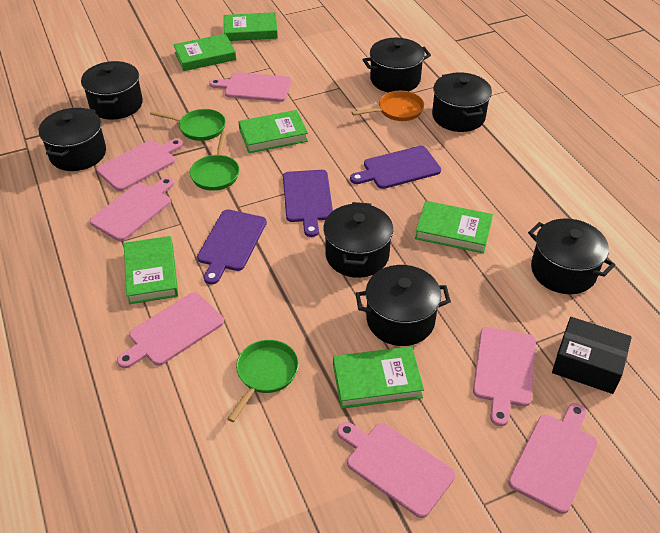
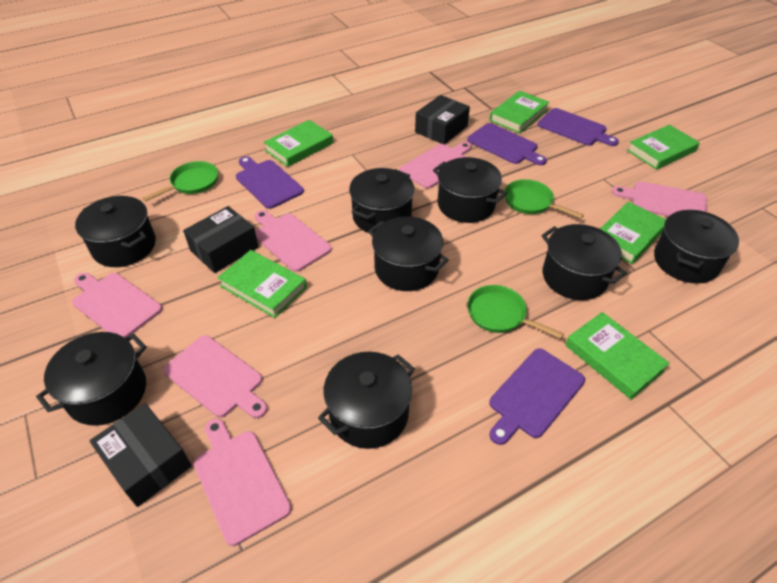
black box: 1 -> 3
black pot: 7 -> 8
orange pan: 1 -> 0
pink cutting board: 7 -> 6
purple cutting board: 3 -> 4

